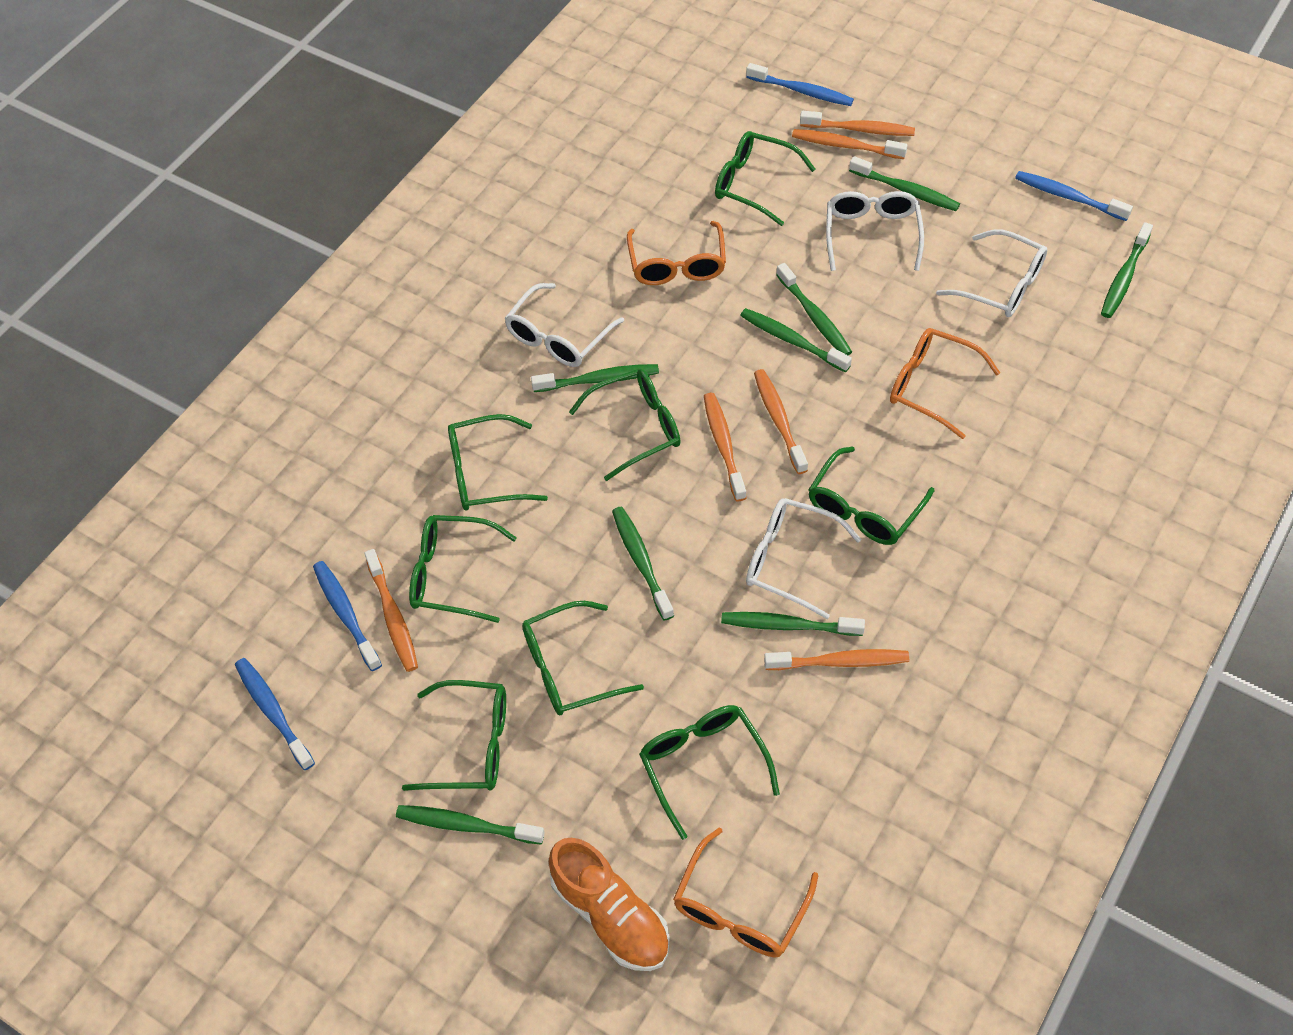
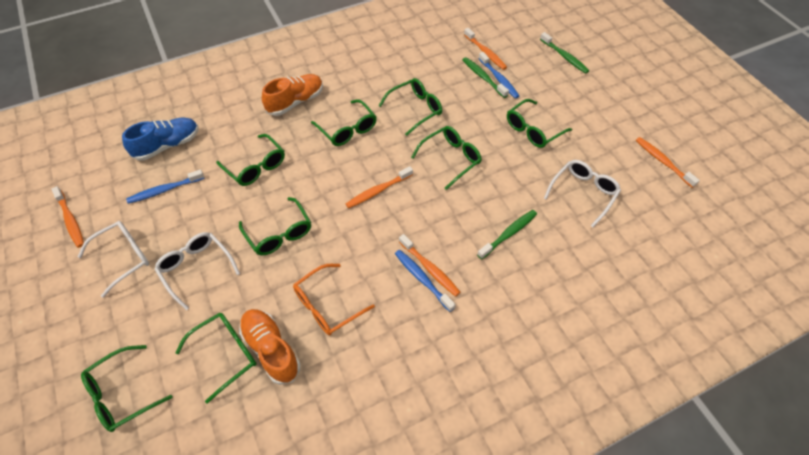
blue shoe: 0 -> 1
blue toothbrush: 4 -> 3
green toothbrush: 8 -> 3
orange glasses: 3 -> 1
orange shoe: 1 -> 2
orange toothbrush: 6 -> 5
white glasses: 4 -> 3

